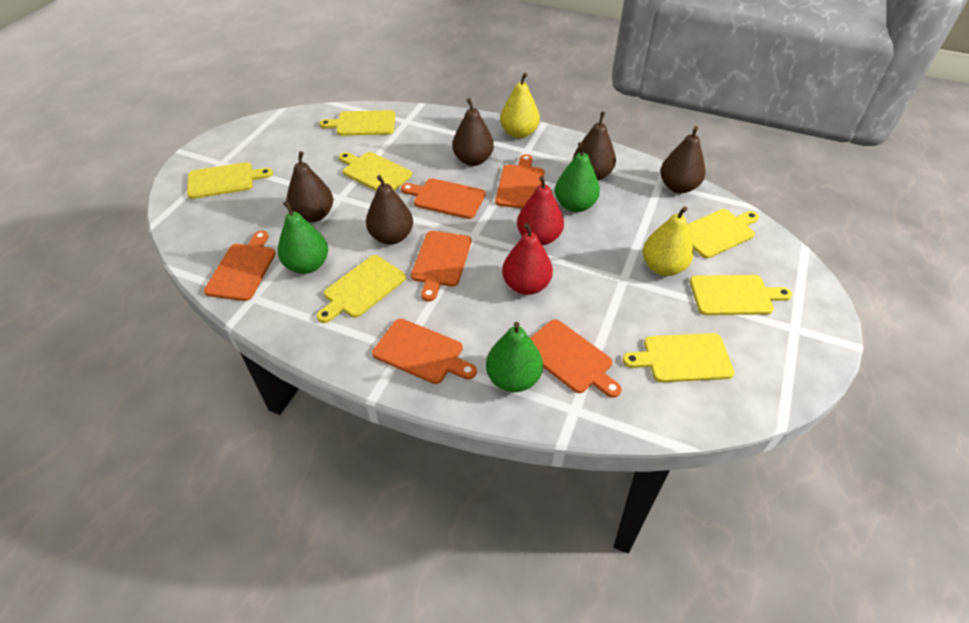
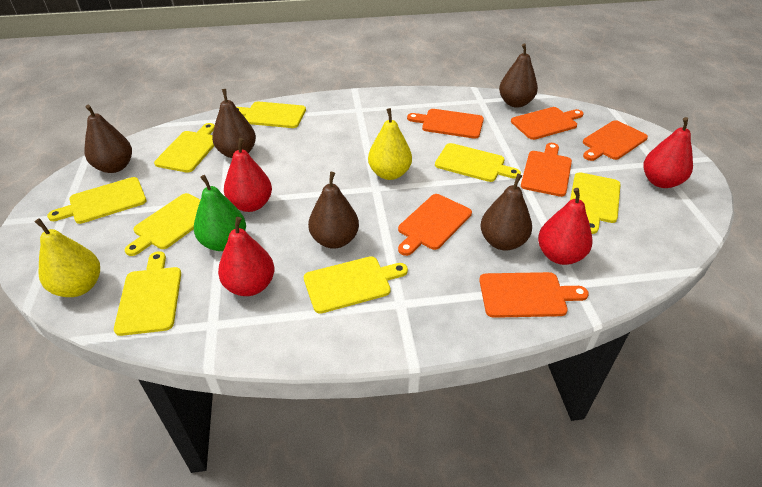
green pear: 3 -> 1
red pear: 2 -> 4
yellow cutting board: 7 -> 8

